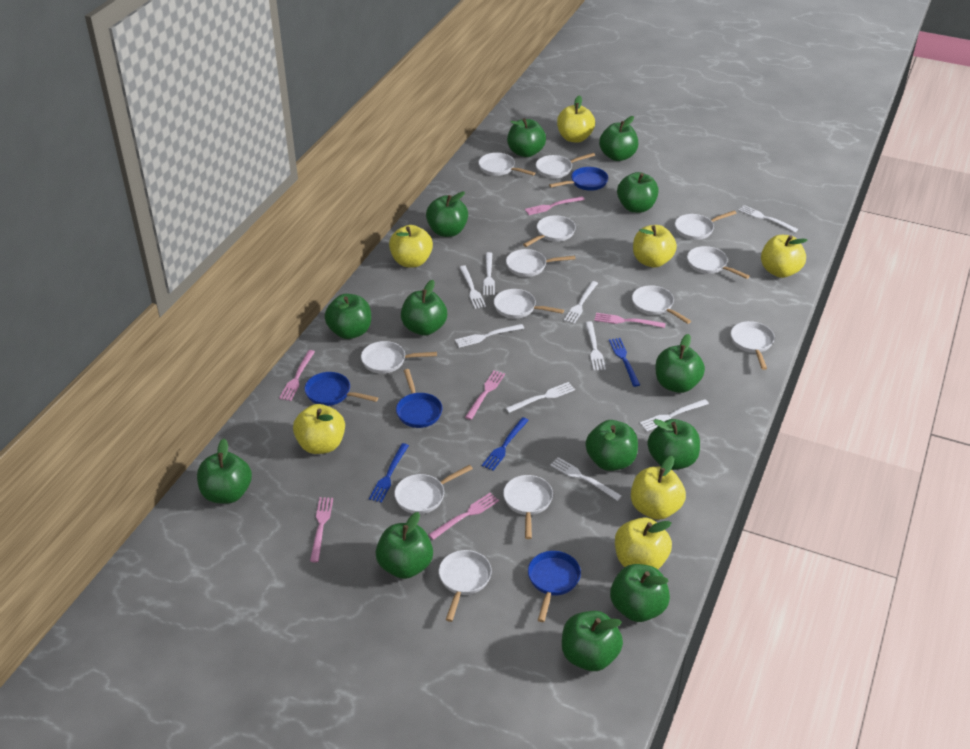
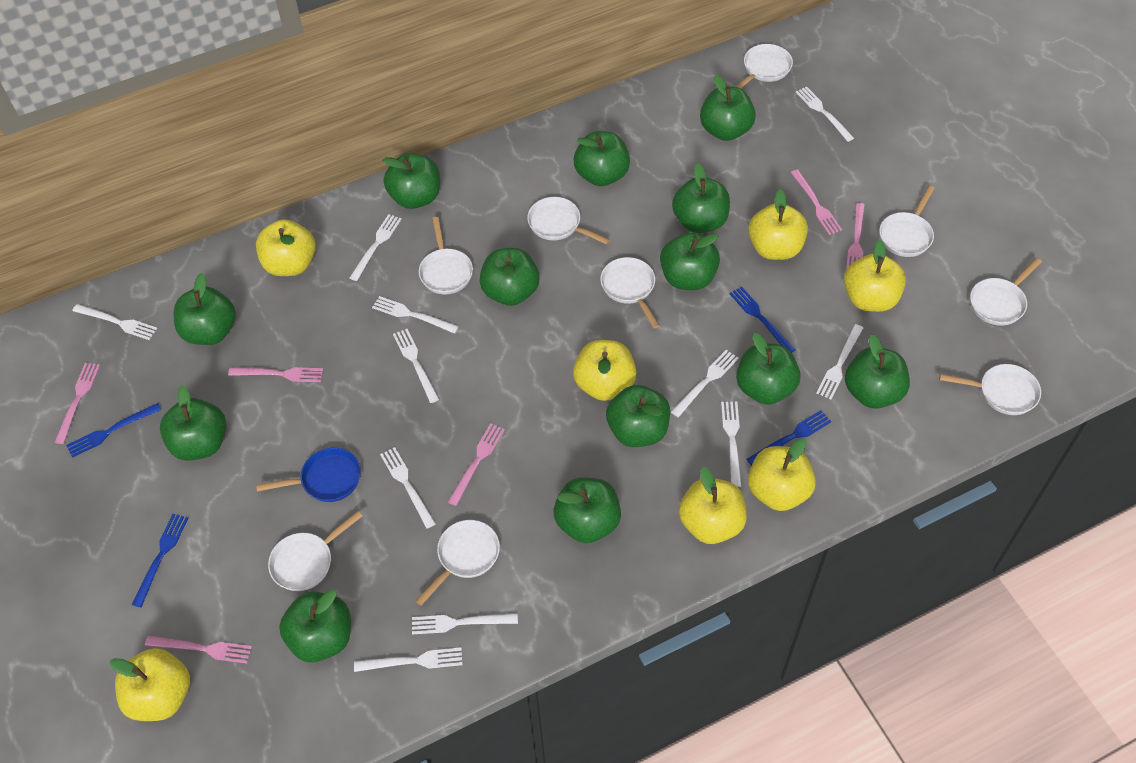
blue fork: 3 -> 4
blue pan: 4 -> 1
white fork: 9 -> 11
white pan: 13 -> 9

